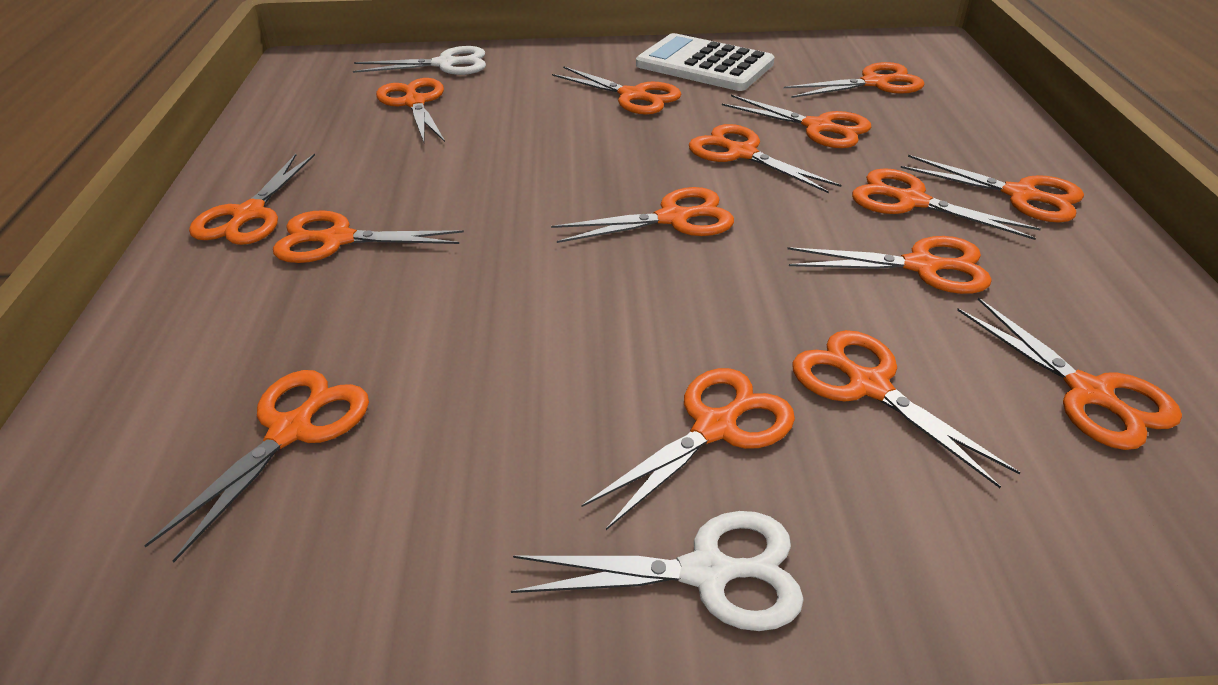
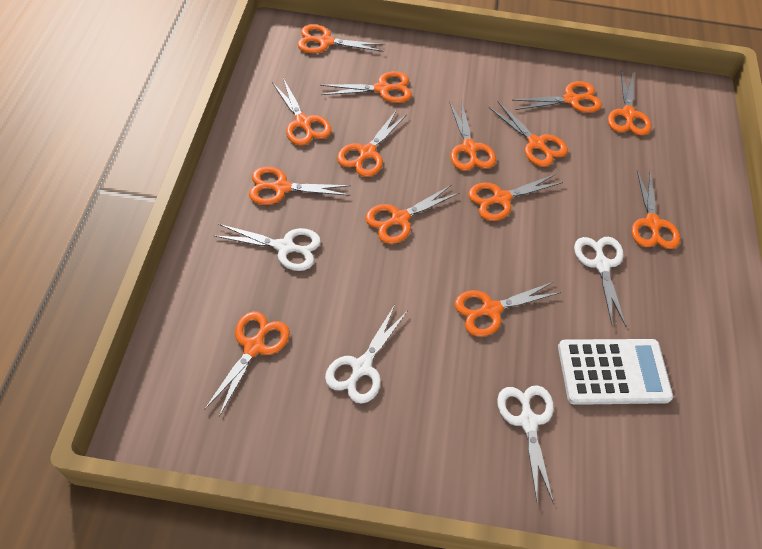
orange scissors: 15 -> 14
white scissors: 2 -> 4

